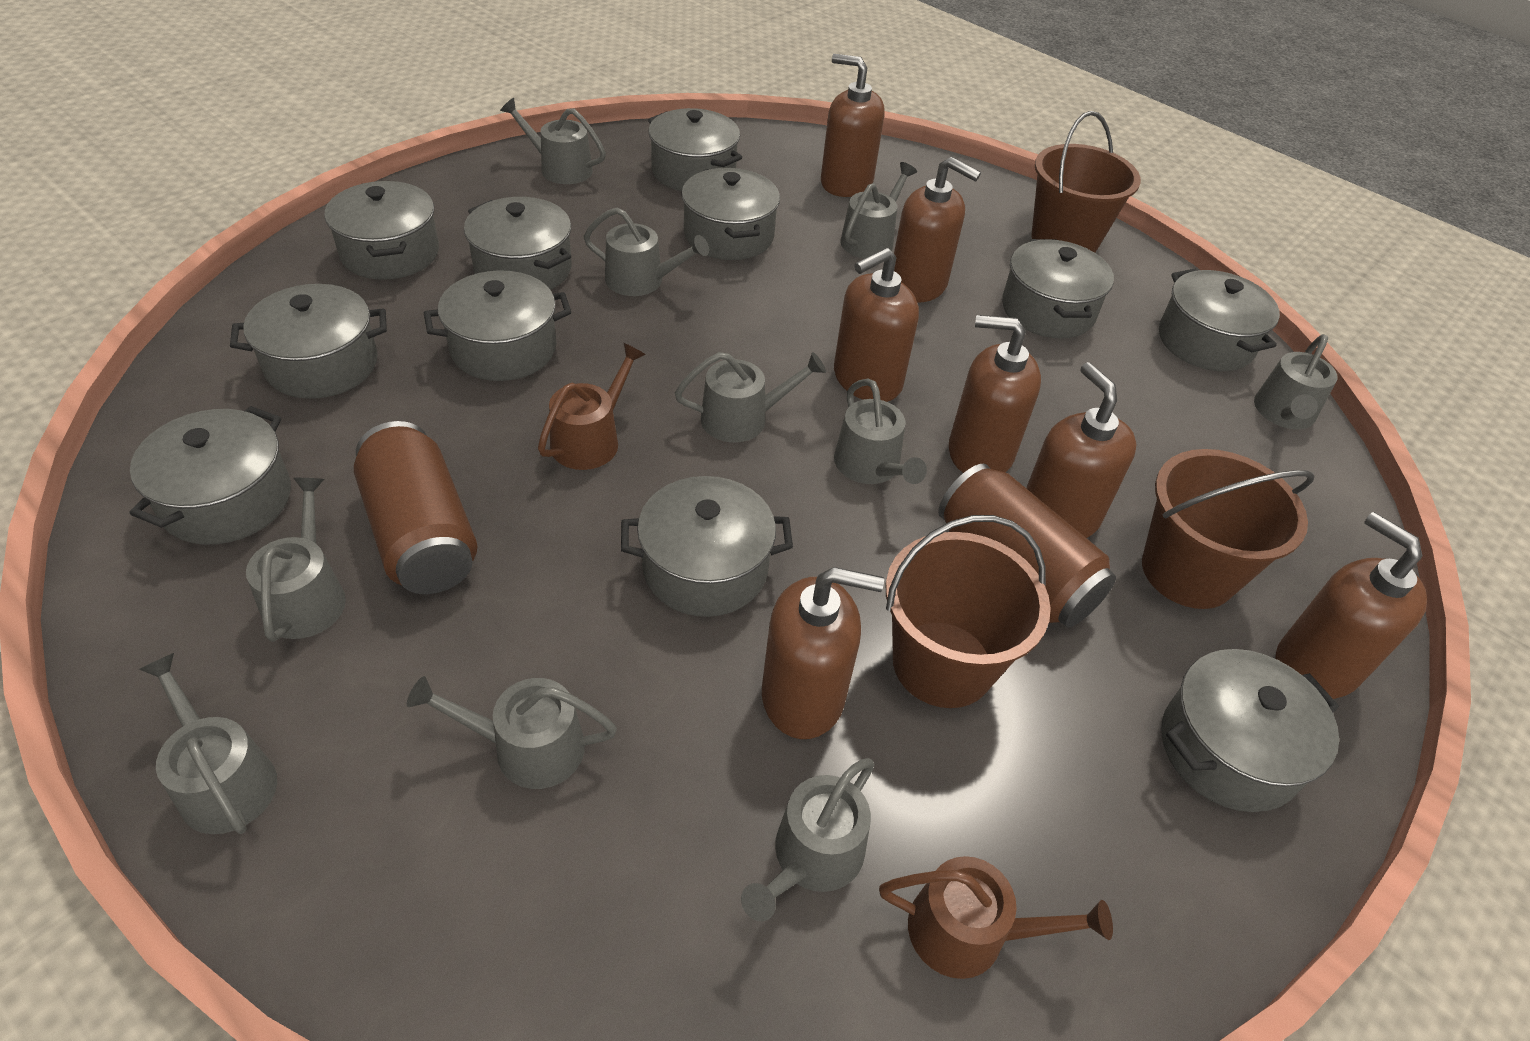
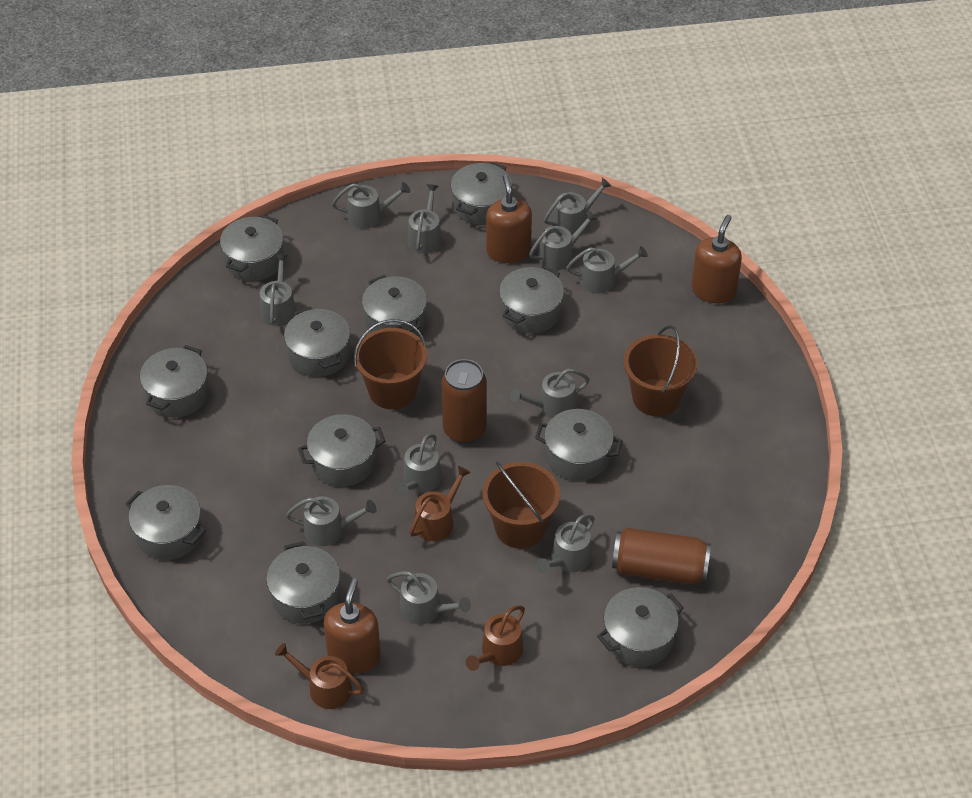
brown soap dispenser: 7 -> 3
brown watering can: 2 -> 3
grey watering can: 10 -> 11

